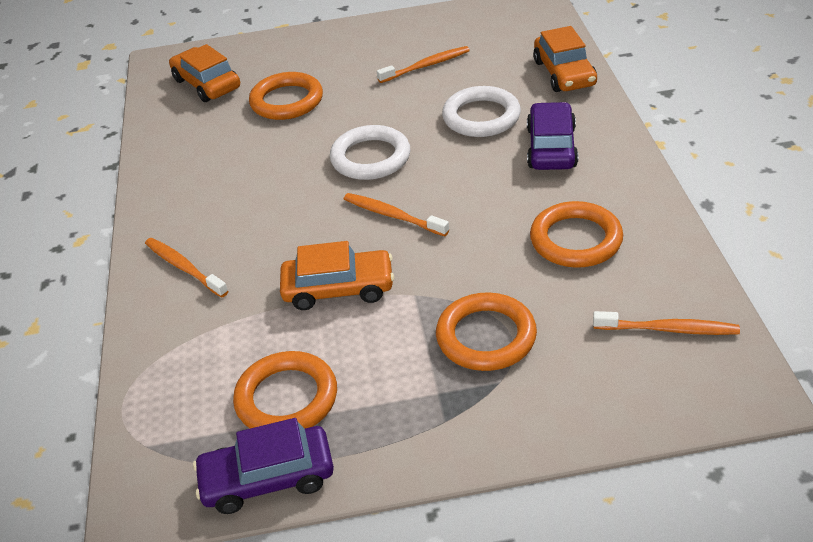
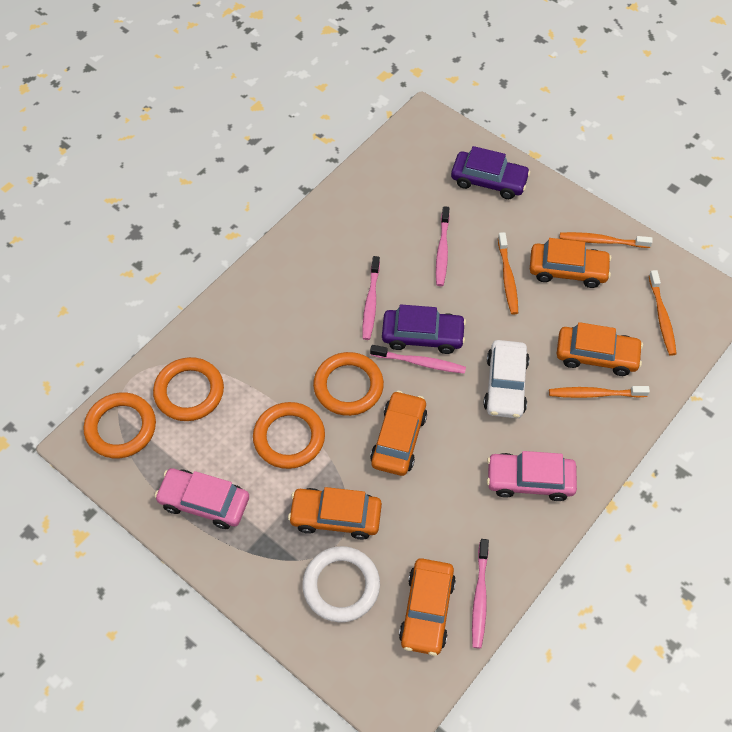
orange car: 3 -> 5
pink car: 0 -> 2
pink toothbrush: 0 -> 4
white car: 0 -> 1
white ring: 2 -> 1

